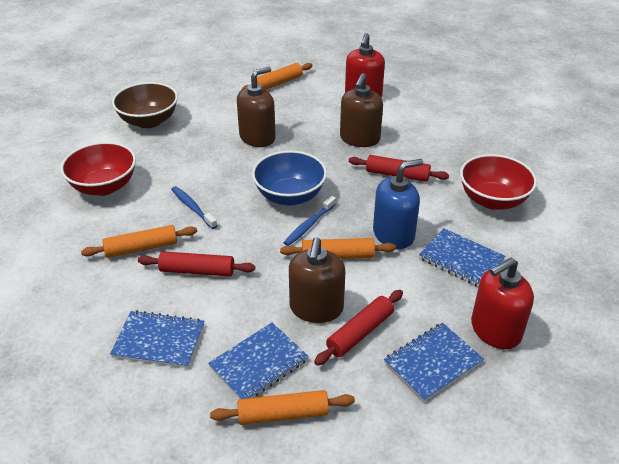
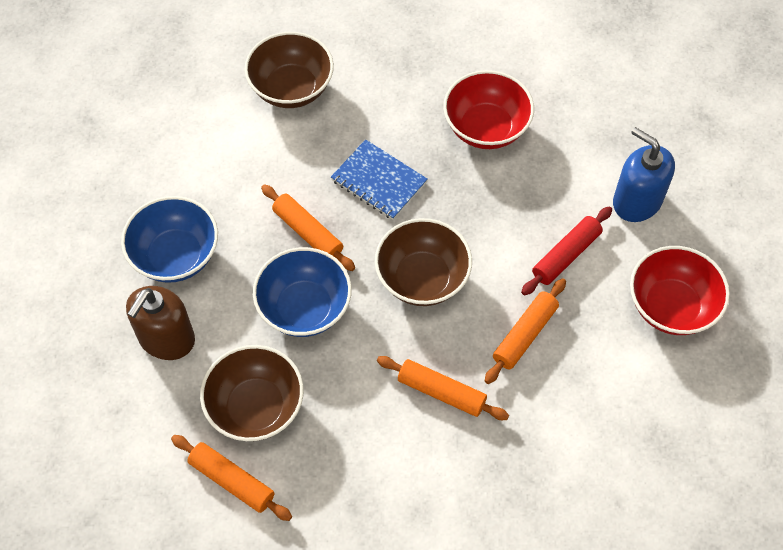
blue bowl: 1 -> 2
blue notebook: 4 -> 1
blue toothbrush: 2 -> 0
brown bowl: 1 -> 3
brown soap dispenser: 3 -> 1
red rolling pin: 3 -> 1
red soap dispenser: 2 -> 0

